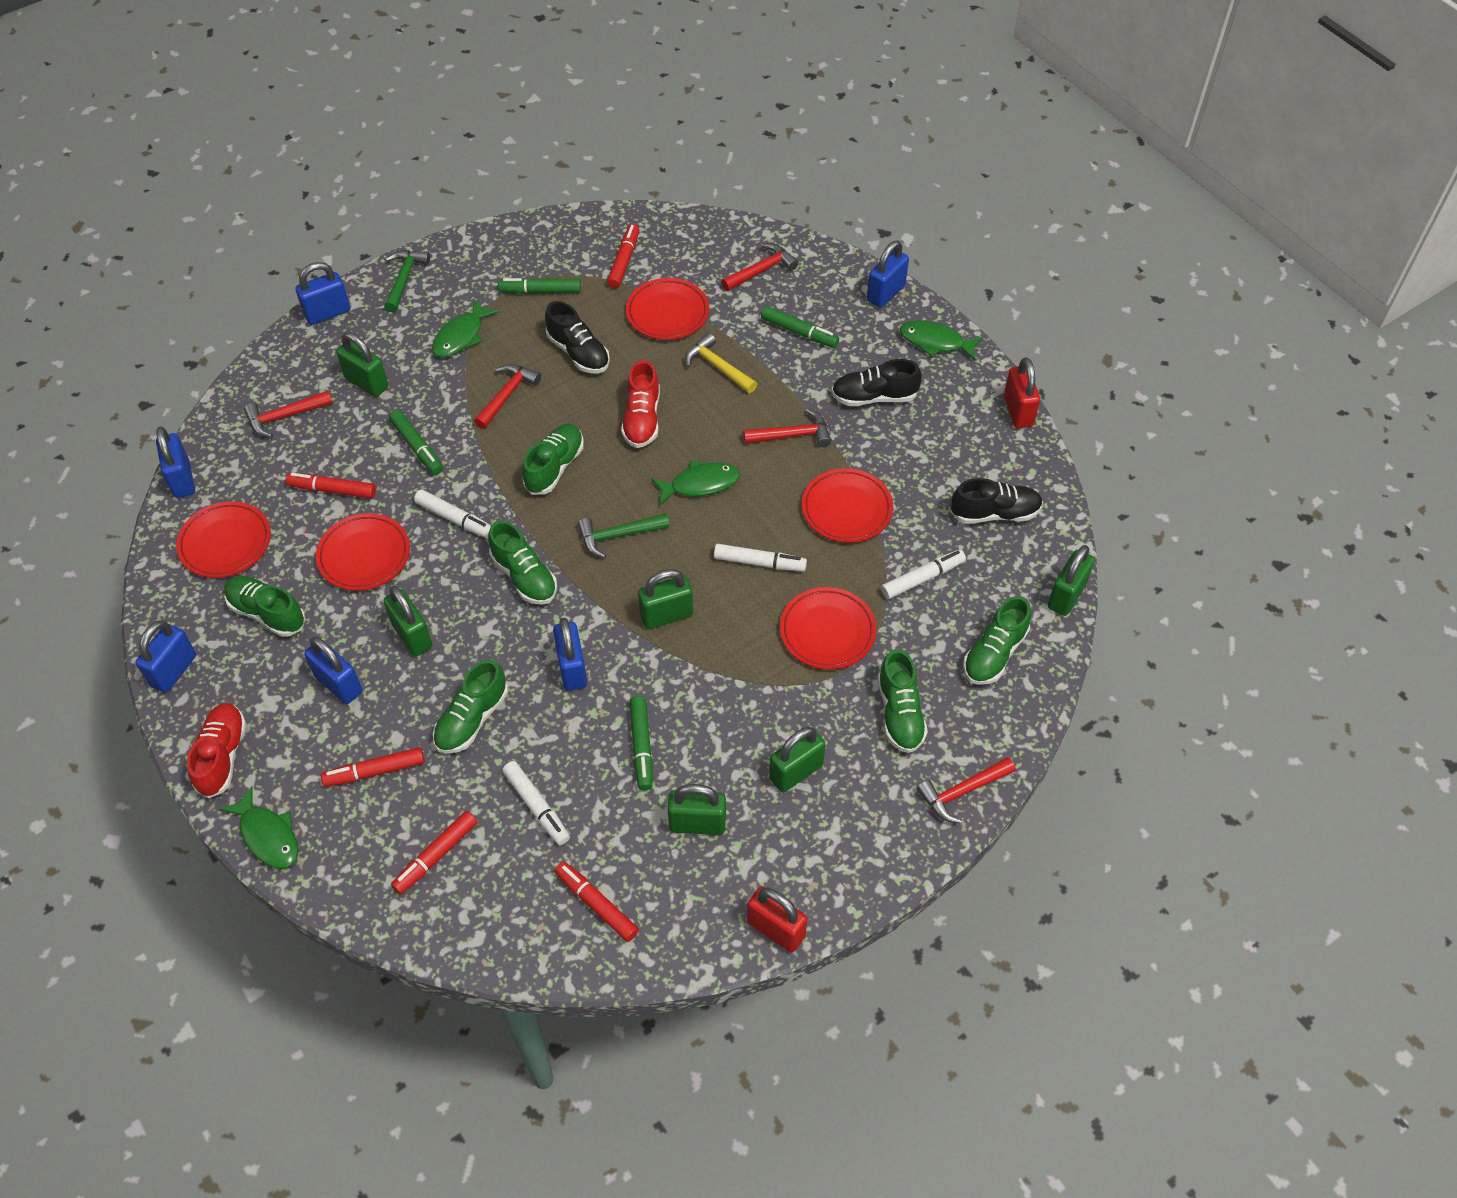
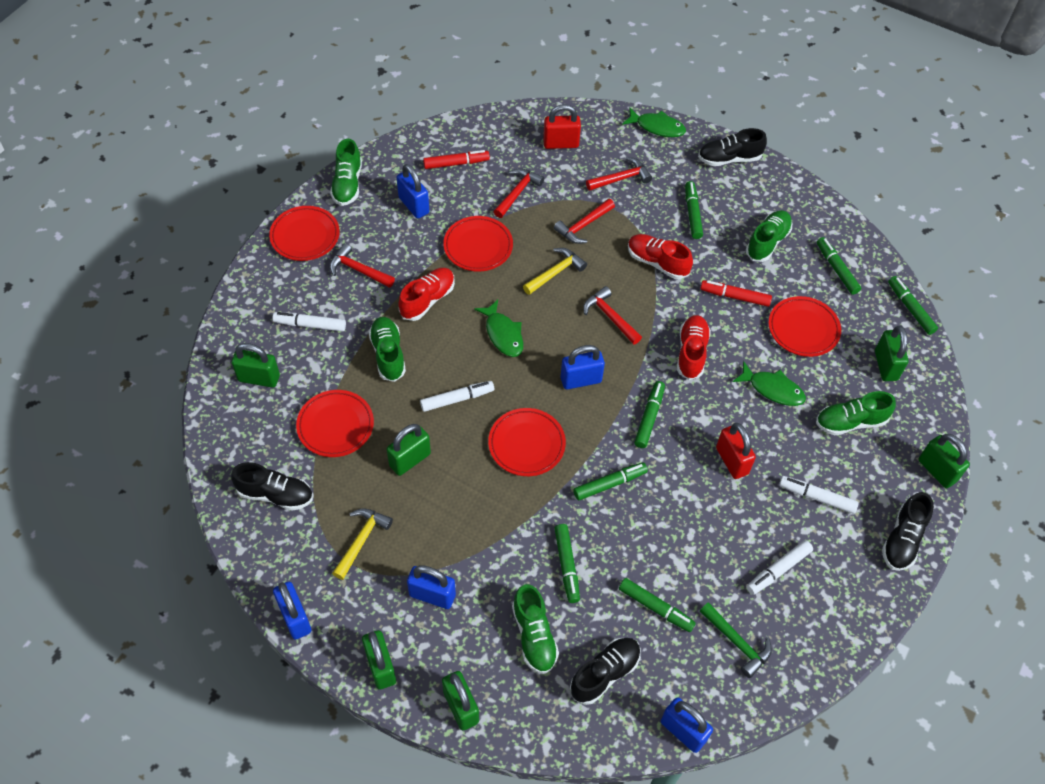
black shoe: 3 -> 4
blue padlock: 6 -> 5
green fish: 4 -> 3
green hammer: 2 -> 1
green marker: 4 -> 7
green shoe: 6 -> 5
red marker: 5 -> 2
red shoe: 2 -> 3
yellow hammer: 1 -> 2

